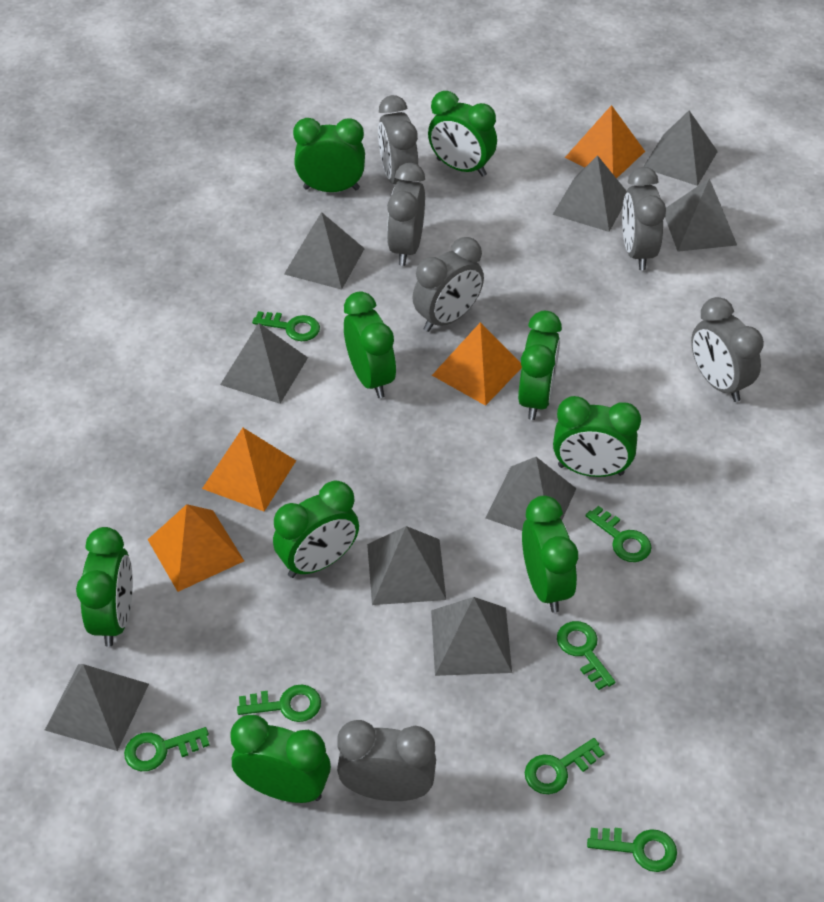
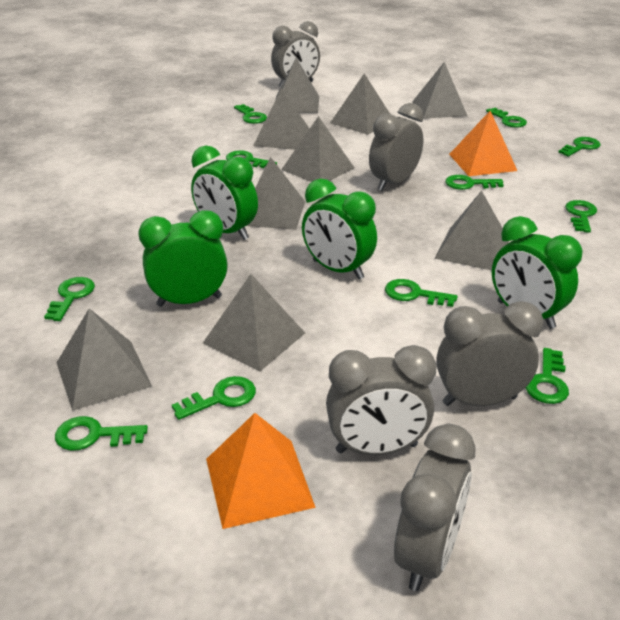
green clock: 9 -> 4
green key: 7 -> 11
grey clock: 6 -> 5
orange pyramid: 4 -> 2

